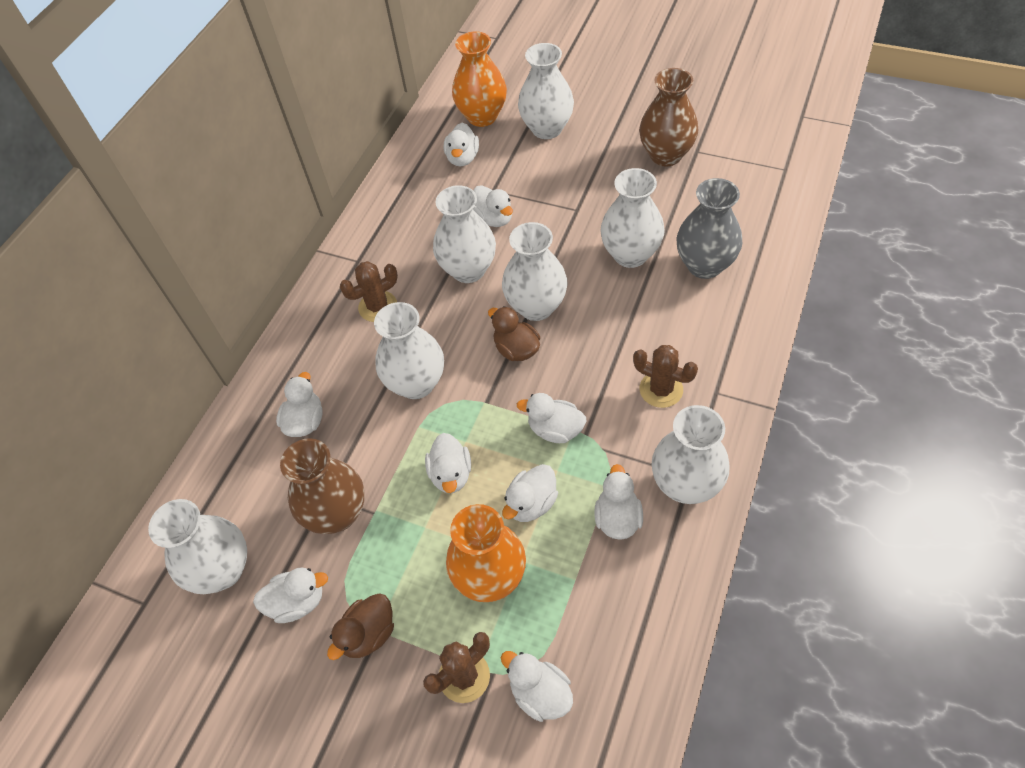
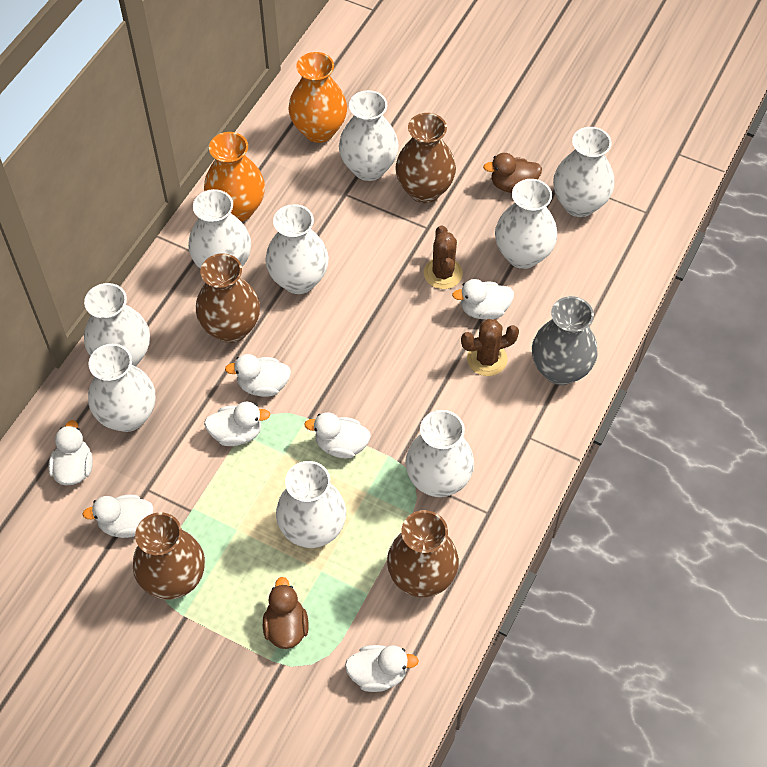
brown cactus: 3 -> 2
brown vase: 2 -> 4
white duck: 9 -> 7
white vase: 7 -> 9

